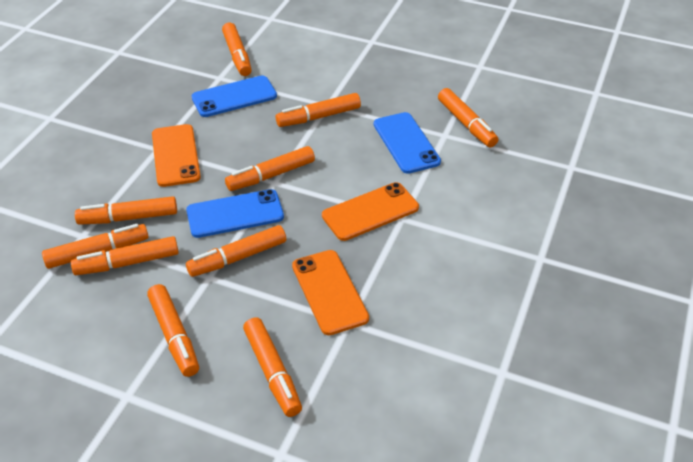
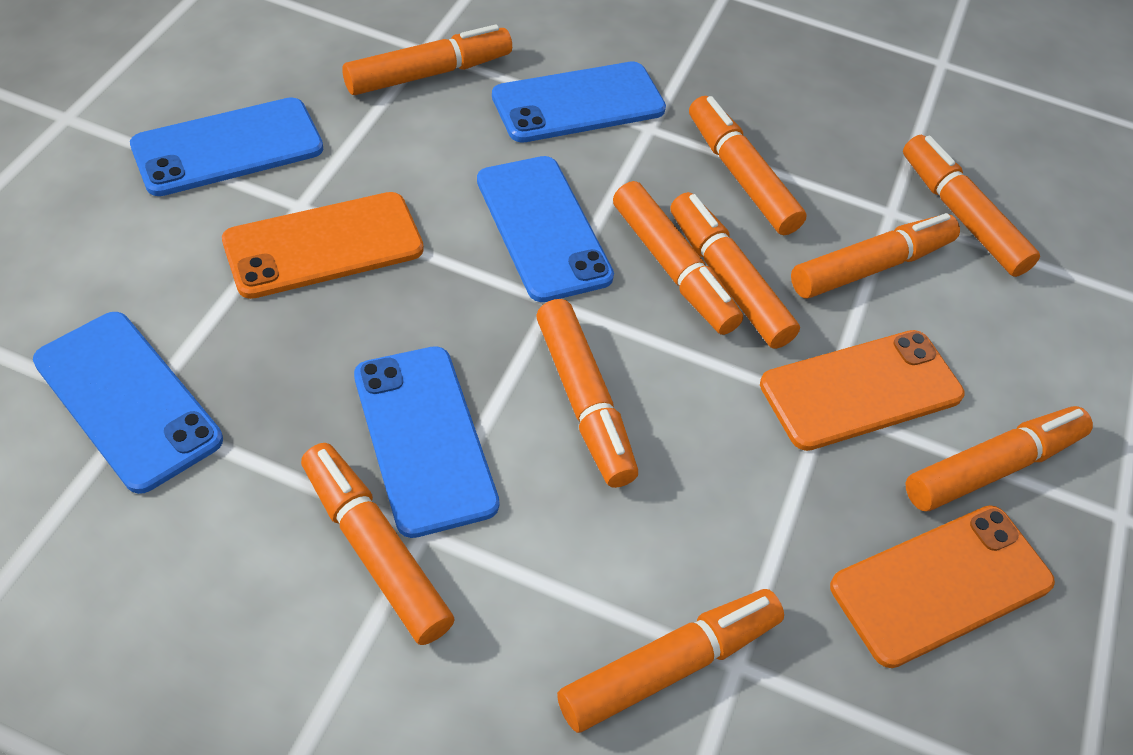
blue phone: 3 -> 5

